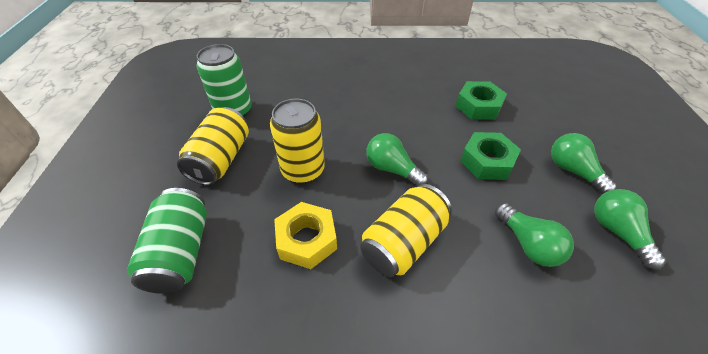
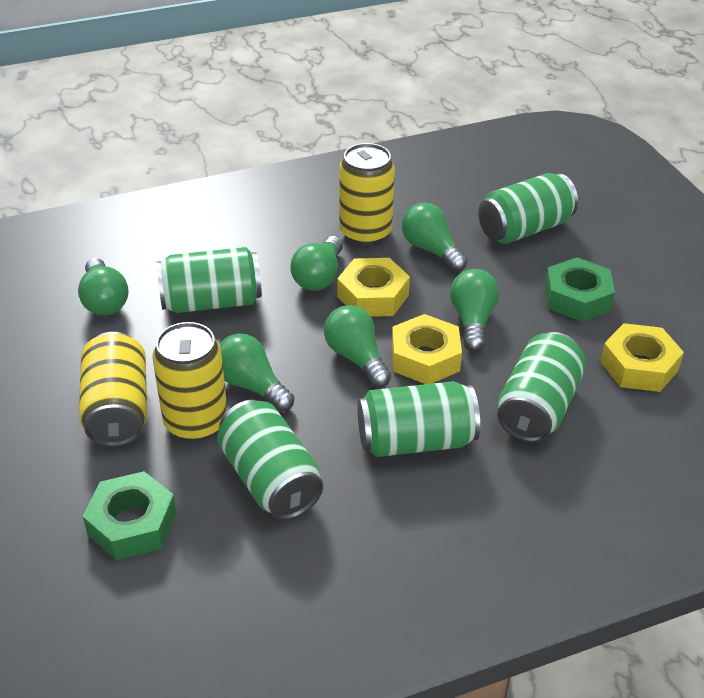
green can: 2 -> 5
green light bulb: 4 -> 6
yellow nut: 1 -> 3

